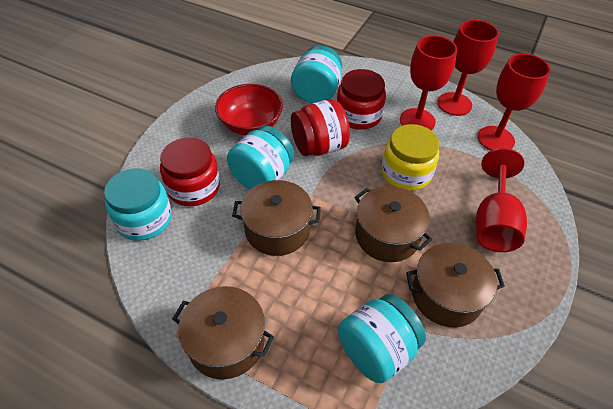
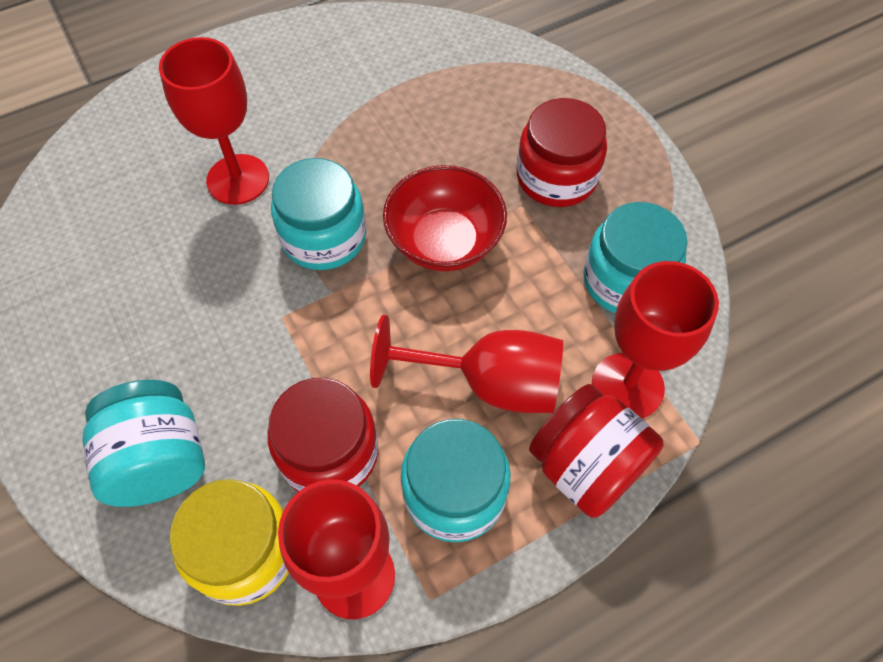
brown pot: 4 -> 0

